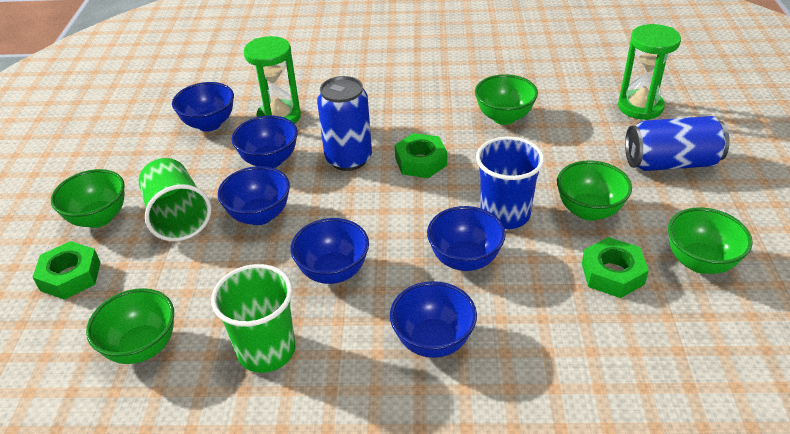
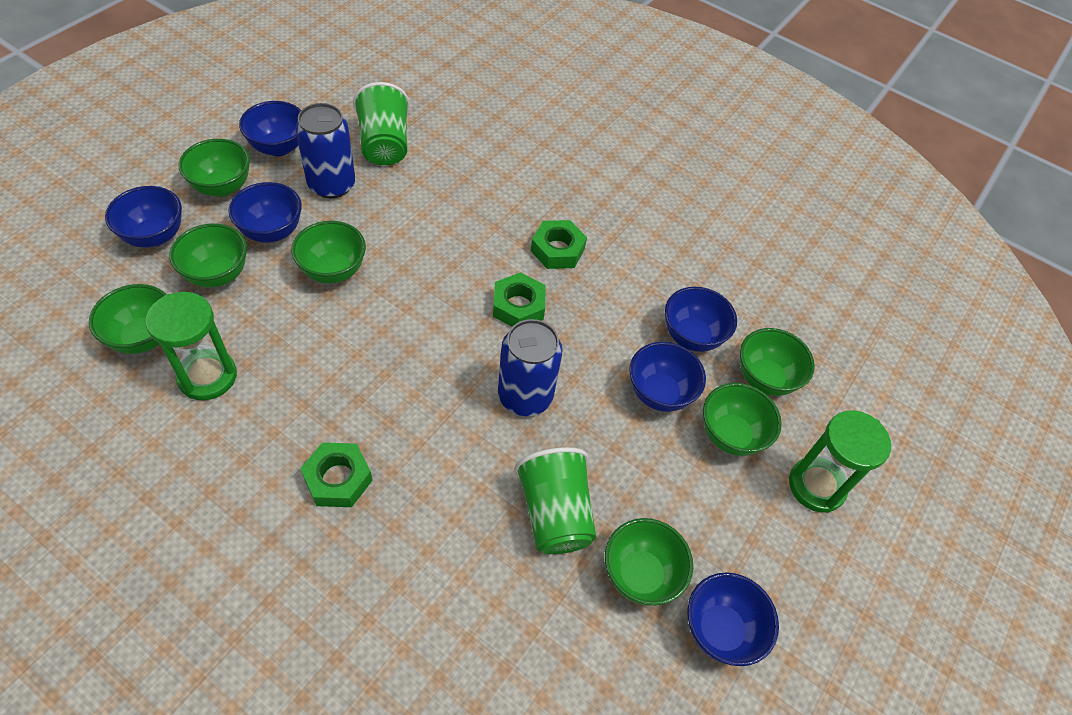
blue cup: 1 -> 0
green bowl: 5 -> 7

